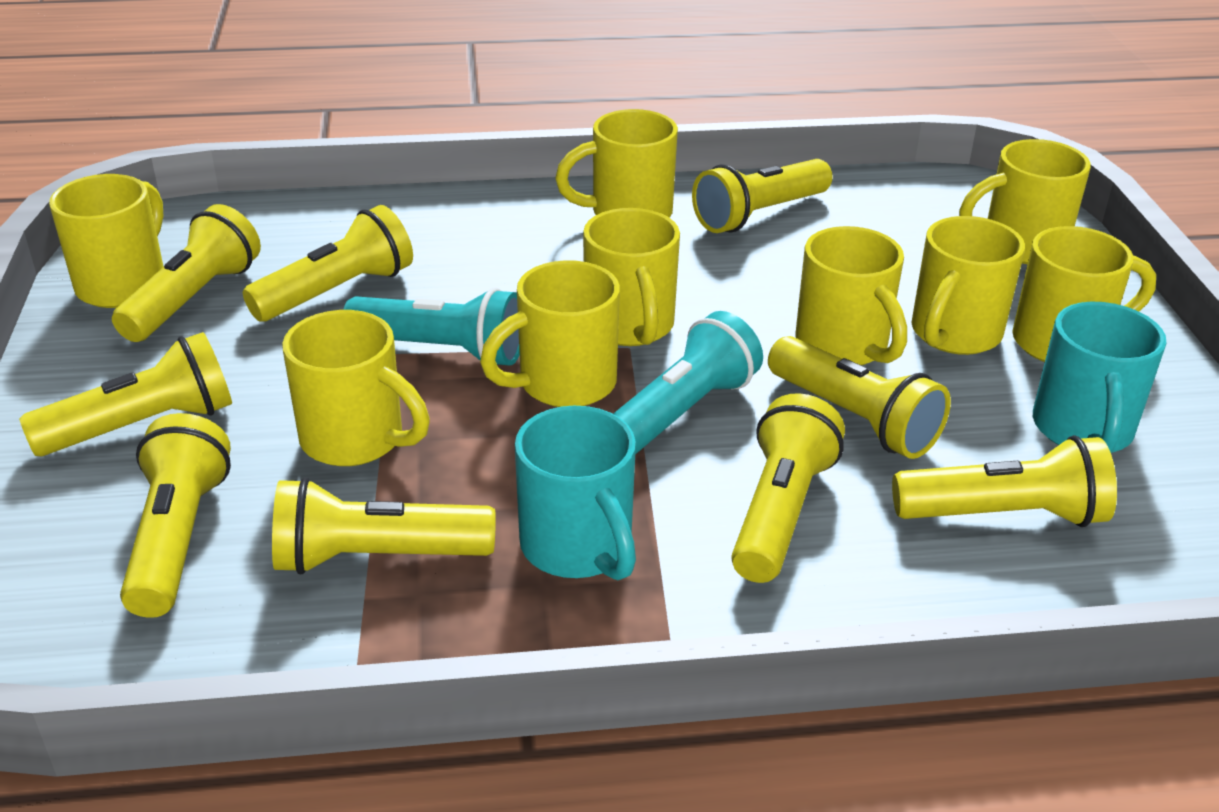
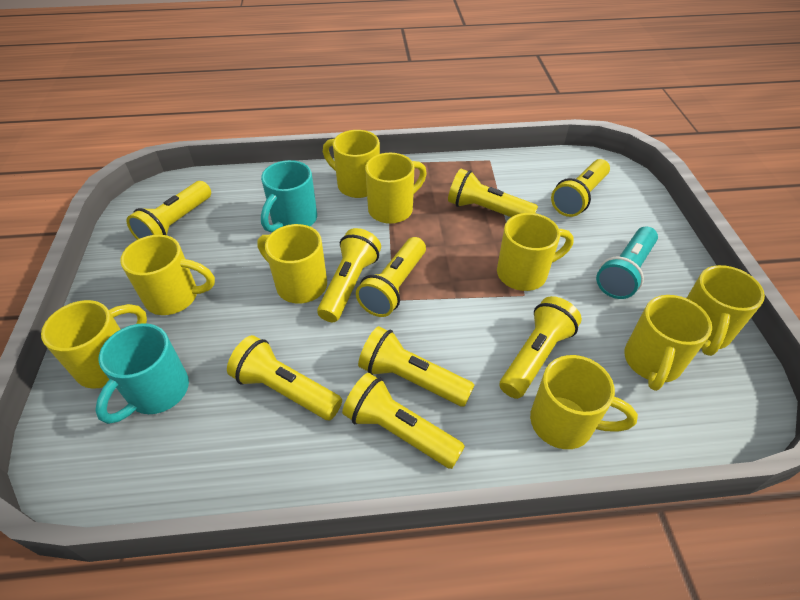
turquoise flashlight: 2 -> 1

